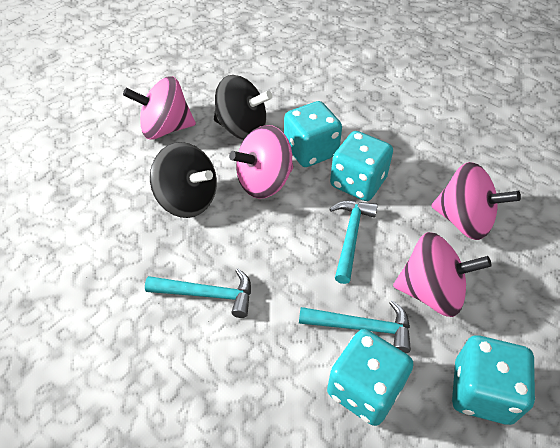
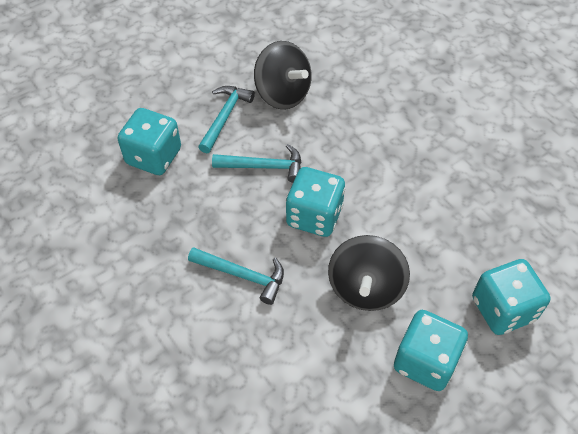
pink spinning top: 4 -> 0

